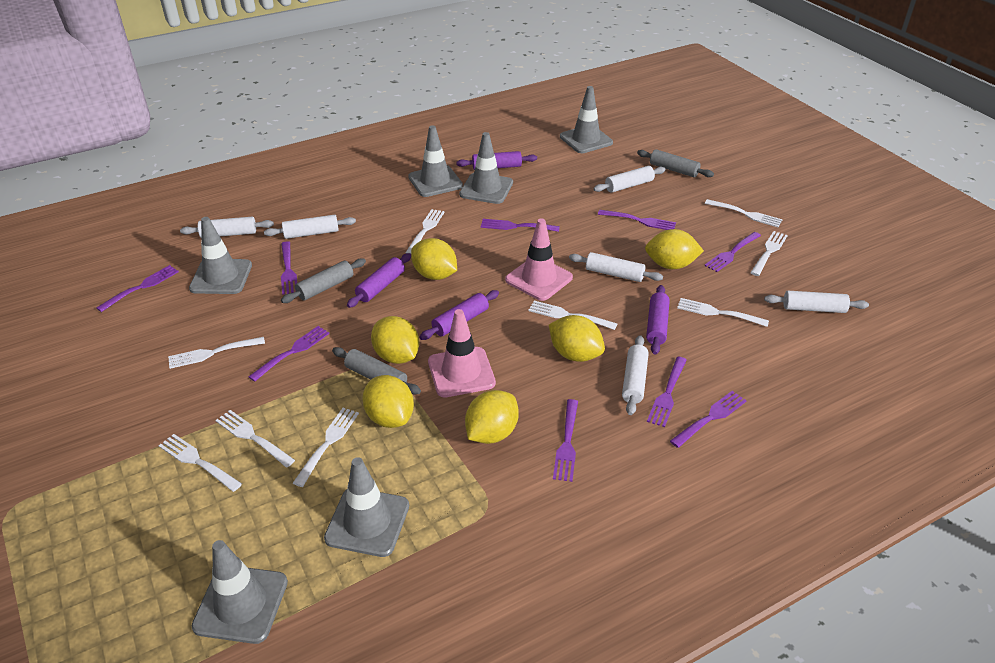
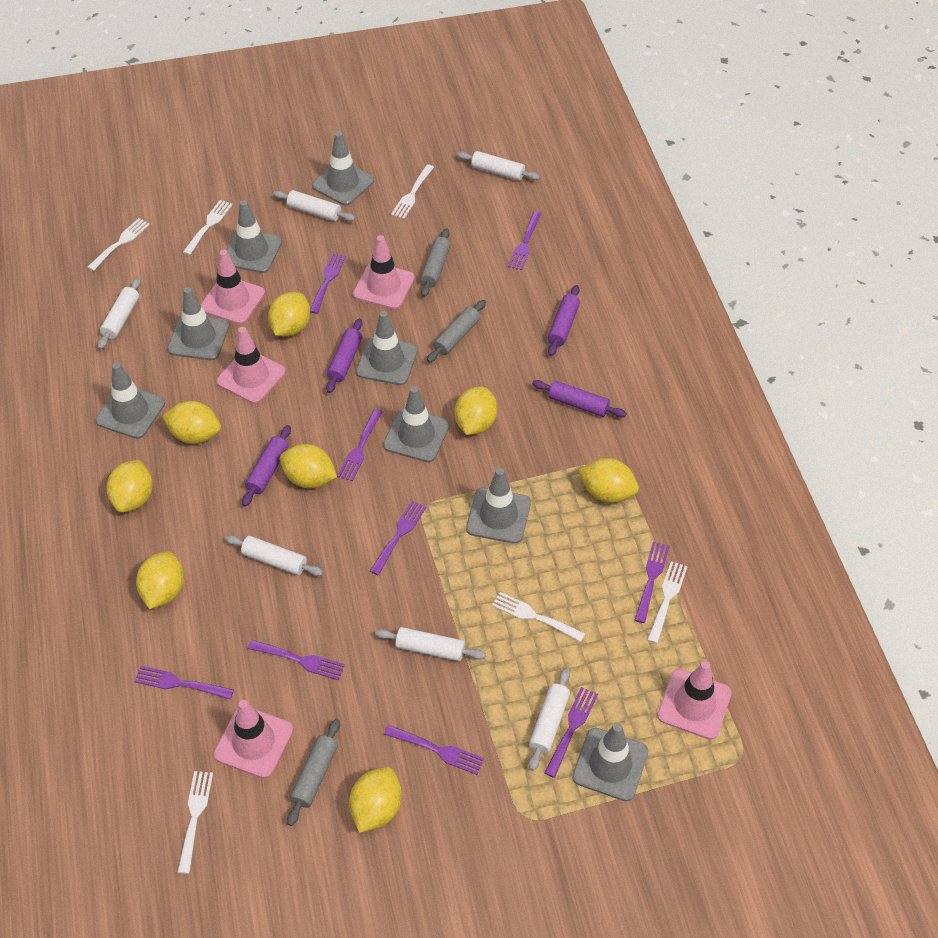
grey traffic cone: 6 -> 8
pink traffic cone: 2 -> 5
white fork: 9 -> 6
yellow lemon: 6 -> 8

